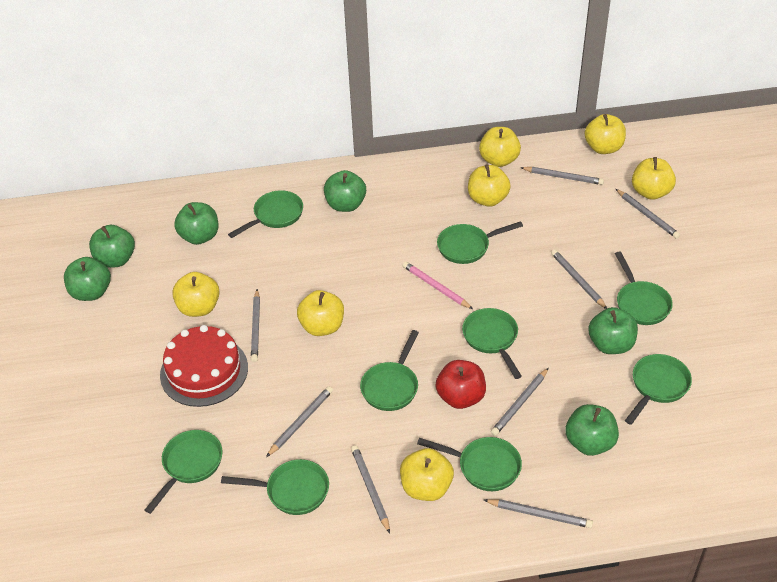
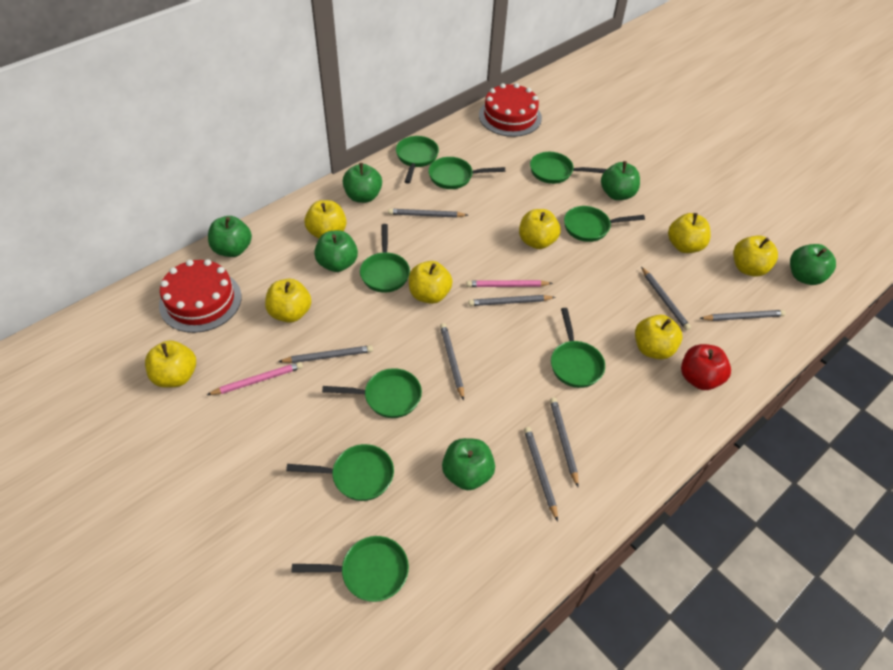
pink pencil: 1 -> 2
red cake: 1 -> 2
yellow apple: 7 -> 8

